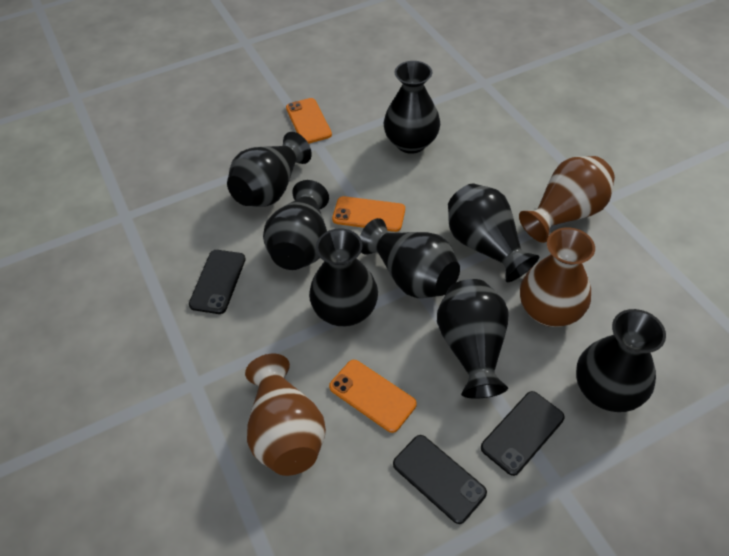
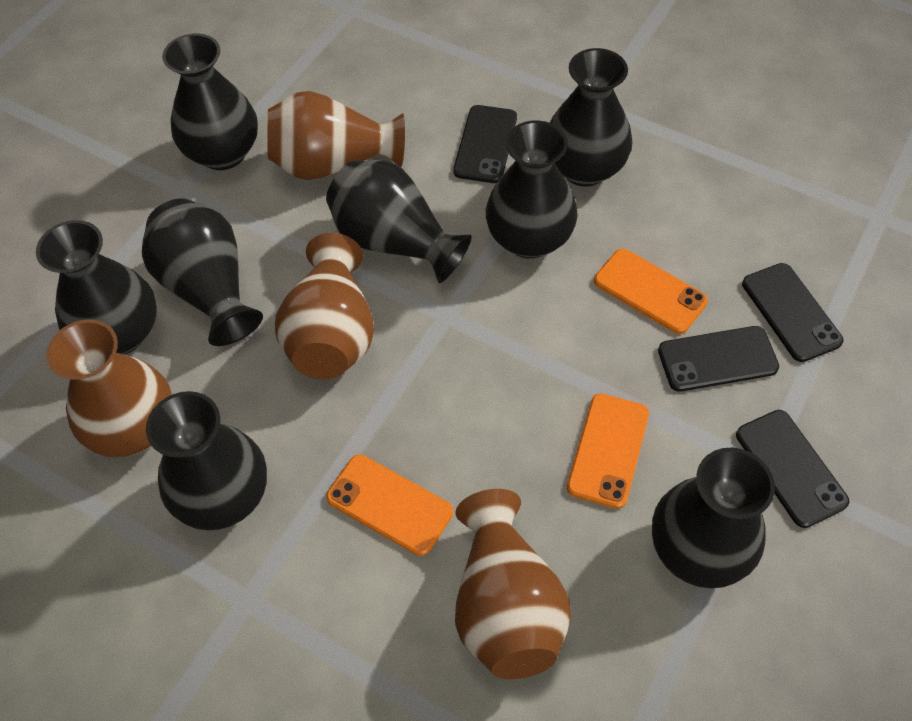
black phone: 3 -> 4
brown vase: 3 -> 4

